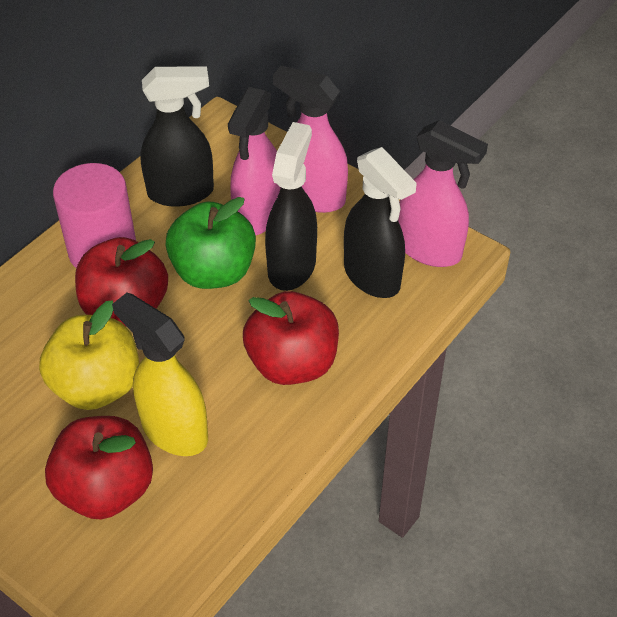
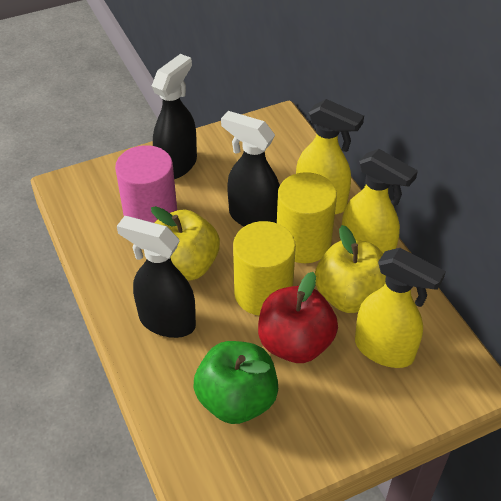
pink spray bottle: 3 -> 0
red apple: 3 -> 1
yellow apple: 1 -> 2
yellow cylinder: 0 -> 2
yellow spray bottle: 1 -> 3

